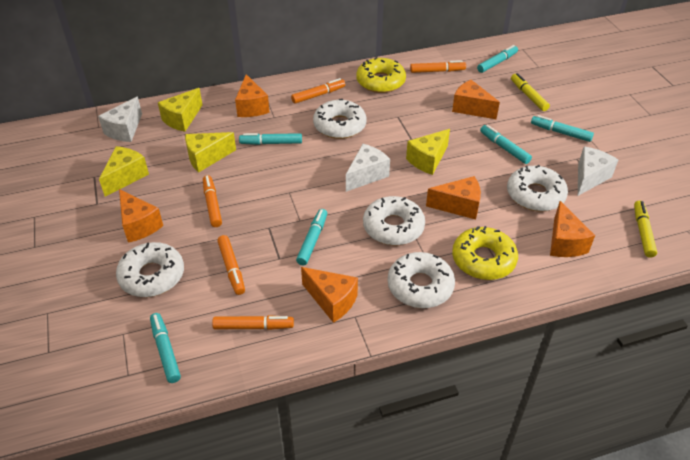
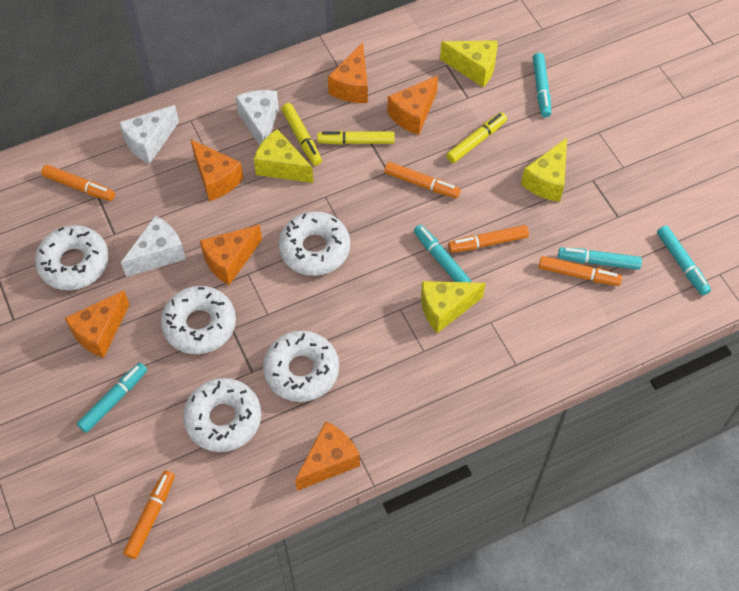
turquoise marker: 6 -> 5
yellow donut: 2 -> 0
yellow marker: 2 -> 3

